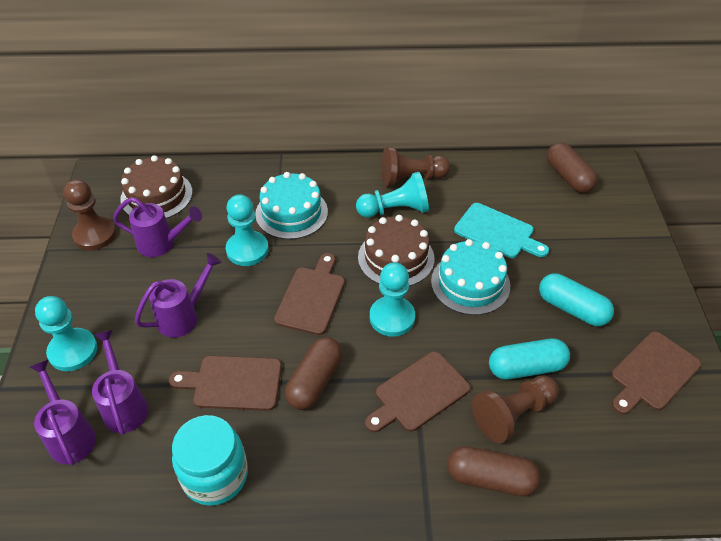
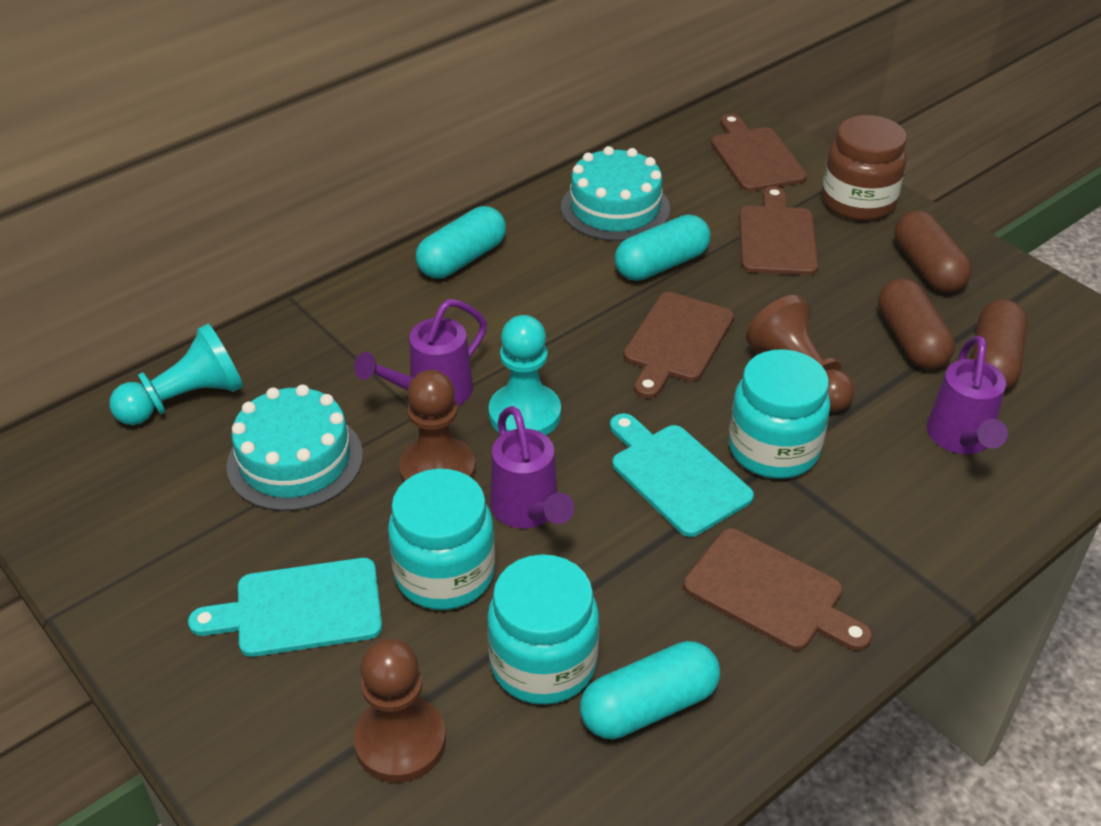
brown cake: 2 -> 0
brown jar: 0 -> 1
purple watering can: 4 -> 3
turquoise capsule: 2 -> 3
turquoise cutting board: 1 -> 2
turquoise jar: 1 -> 3
turquoise pawn: 4 -> 2

